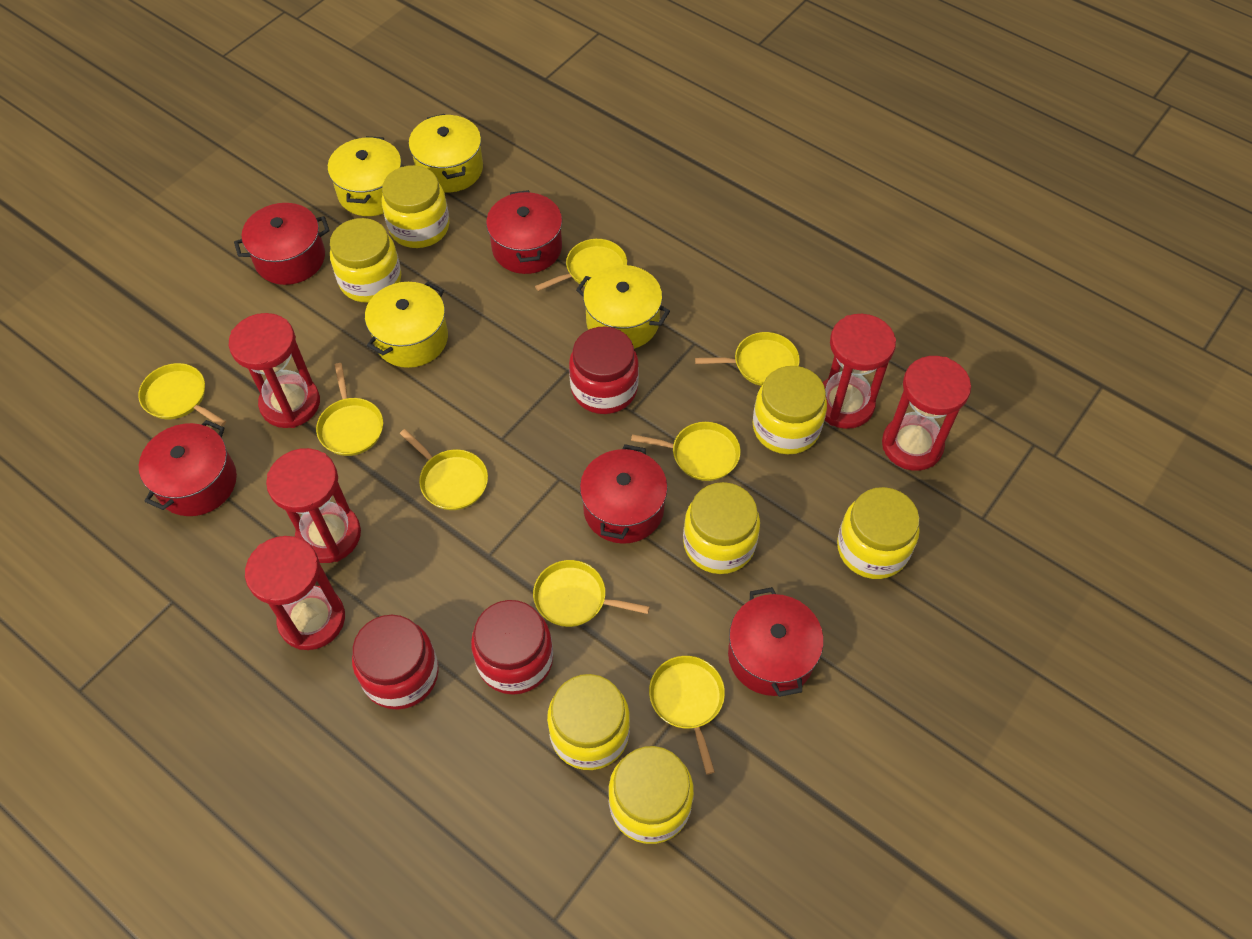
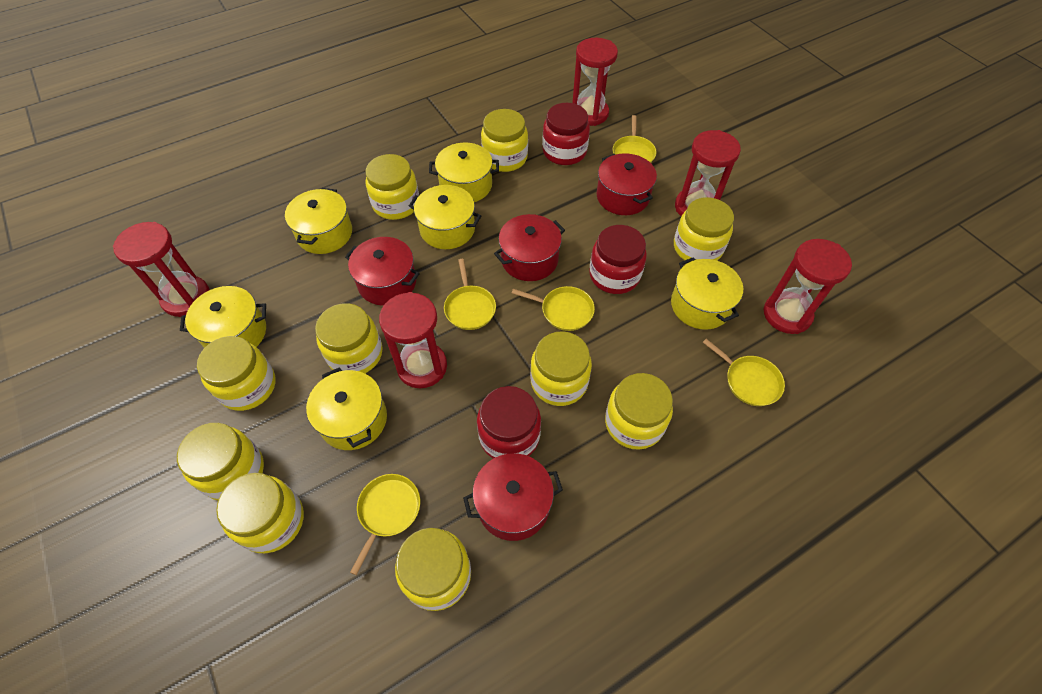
red pot: 5 -> 4
yellow jar: 7 -> 10
yellow pan: 8 -> 5
yellow pot: 4 -> 6

